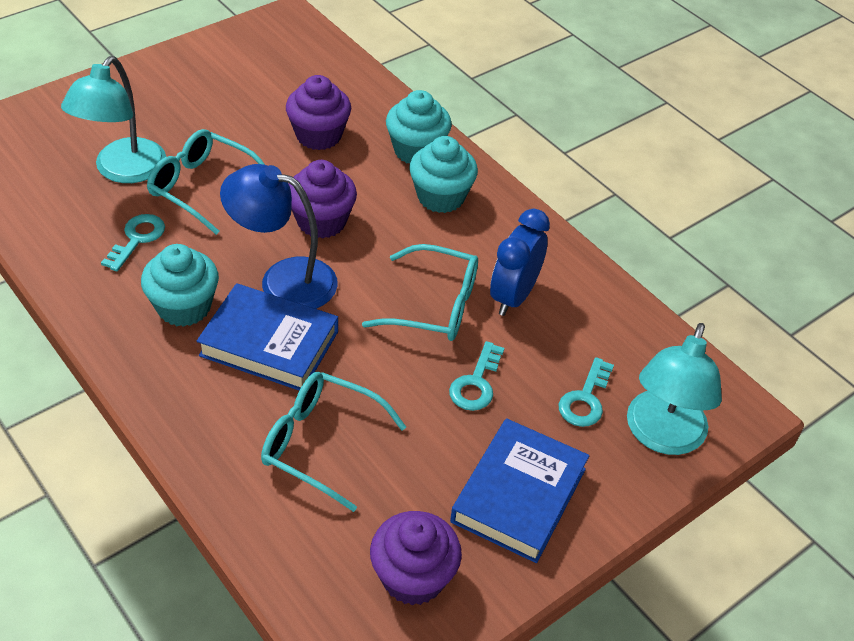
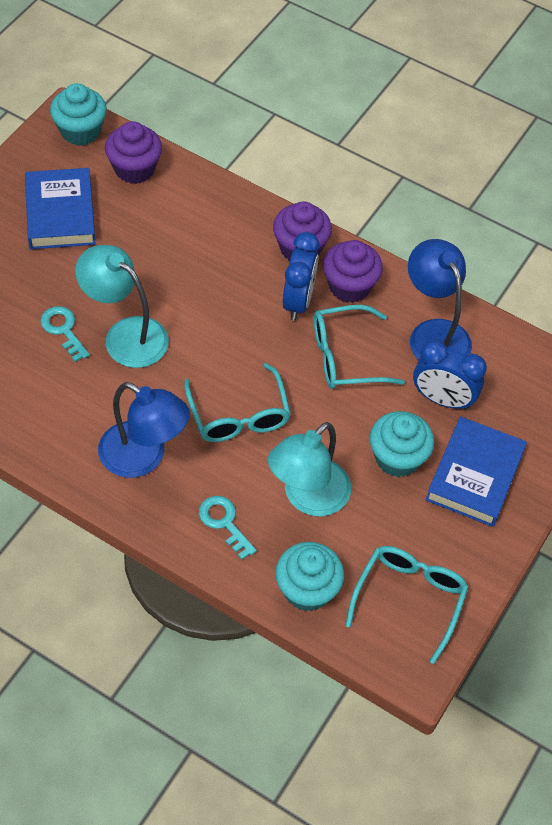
blue clock: 1 -> 2
blue lamp: 1 -> 2
turquoise key: 3 -> 2

